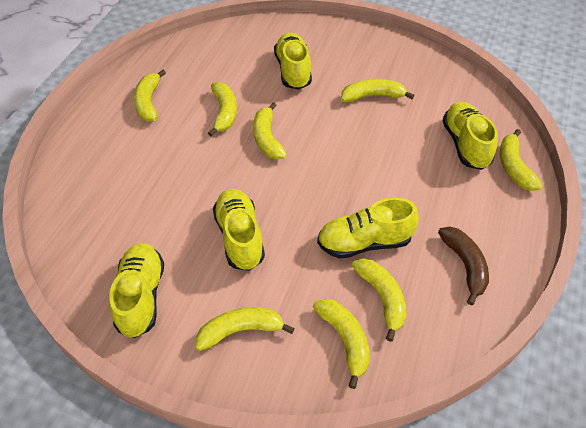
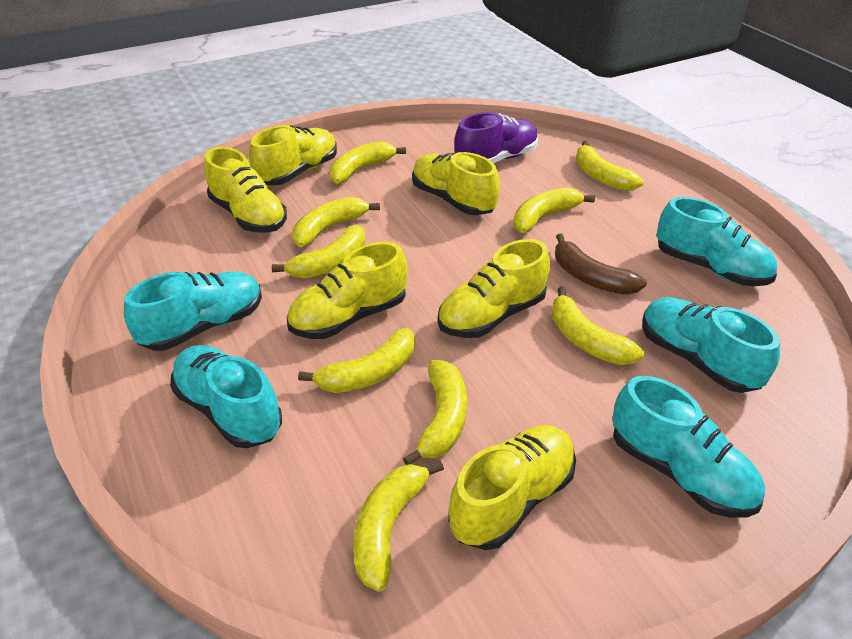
purple shoe: 0 -> 1
turquoise shoe: 0 -> 5
yellow banana: 8 -> 9
yellow shoe: 5 -> 6

